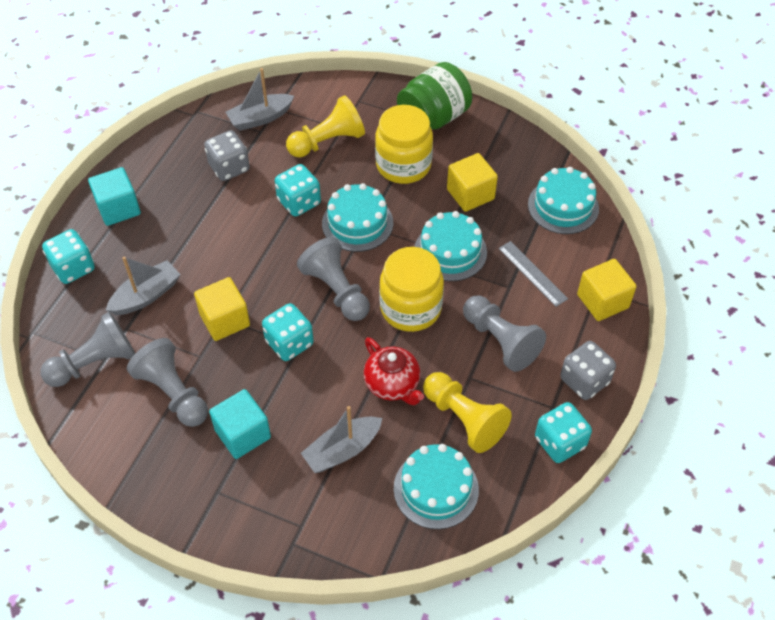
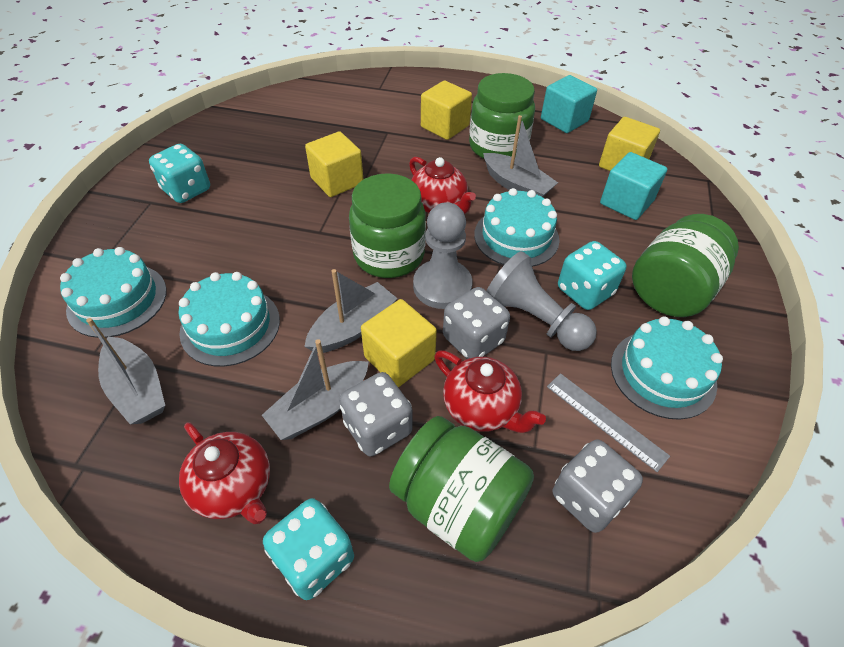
green jar: 1 -> 4
grey boat: 3 -> 4
grey dice: 2 -> 3
grey pawn: 4 -> 2
red teapot: 1 -> 3
turquoise dice: 4 -> 3
yellow cube: 3 -> 4
yellow jar: 2 -> 0
yellow pawn: 2 -> 0

